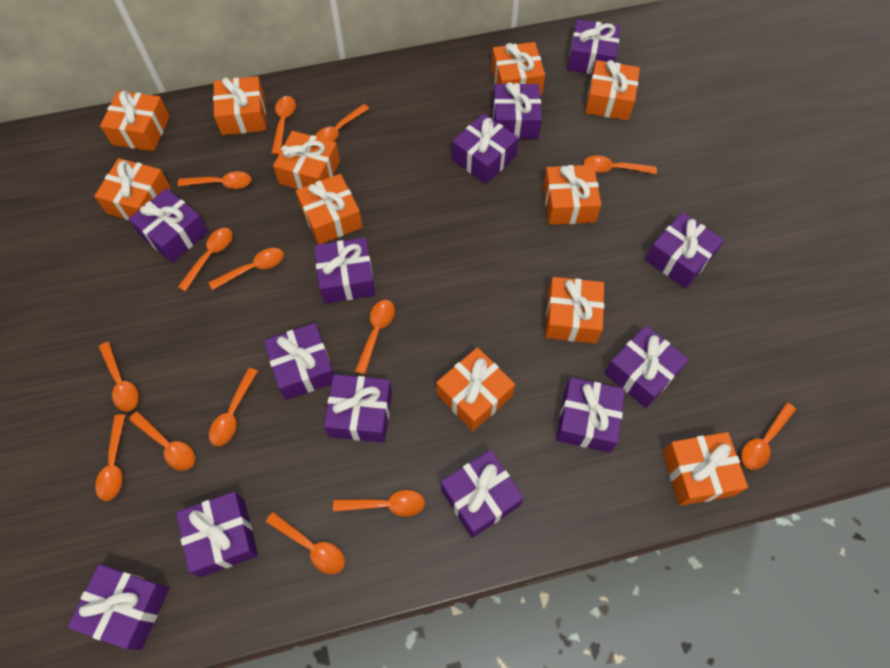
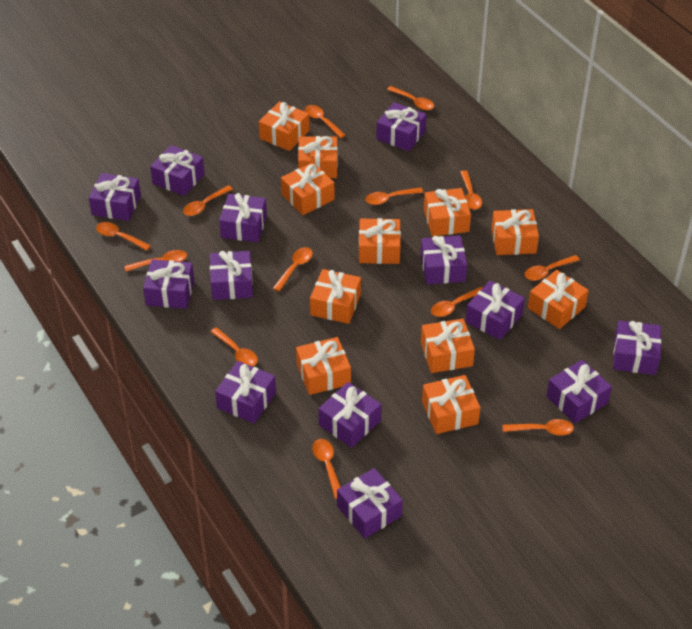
orange spoon: 14 -> 13

